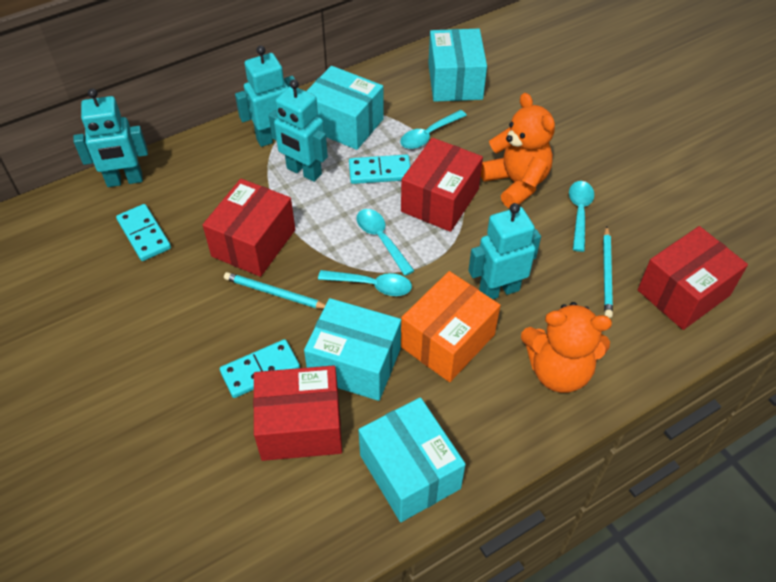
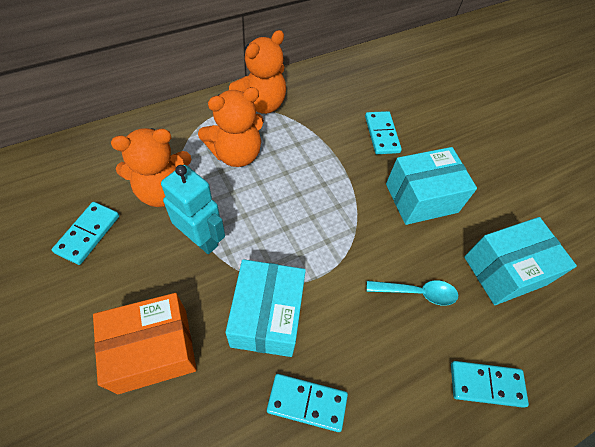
orange teddy bear: 2 -> 3
red box: 4 -> 0
turquoise box: 4 -> 3
turquoise domino: 3 -> 4
turquoise pencil: 2 -> 0
turquoise robot: 4 -> 1
turquoise spoon: 4 -> 1

